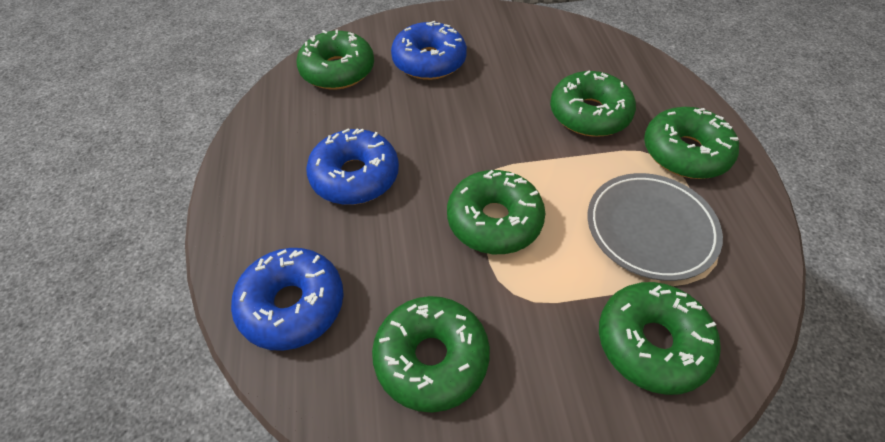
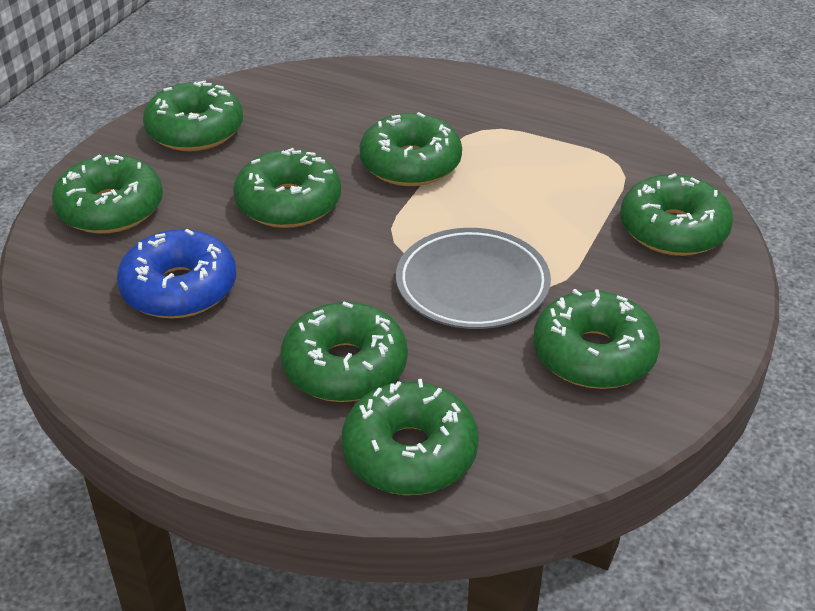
blue donut: 3 -> 1
green donut: 6 -> 8

